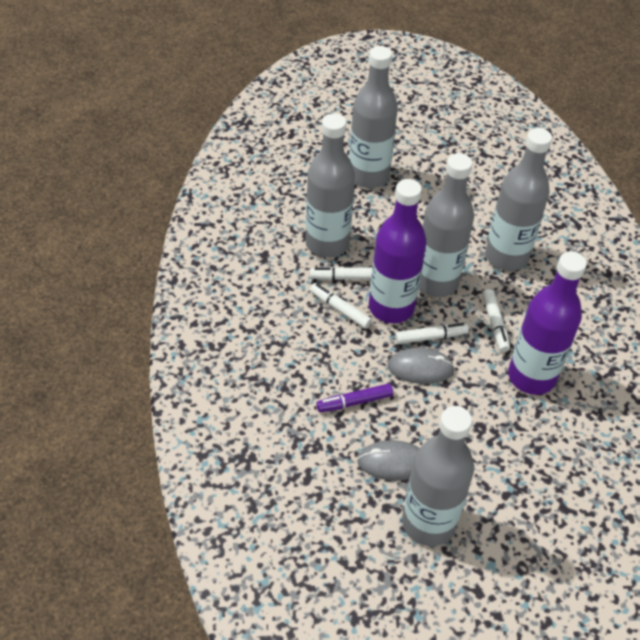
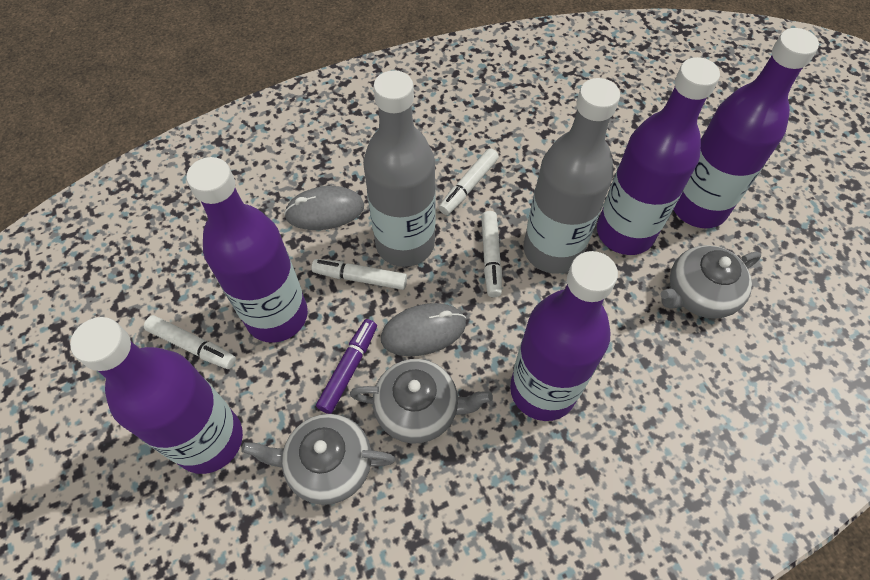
grey bottle: 5 -> 2
grey teapot: 0 -> 3
purple bottle: 2 -> 5

